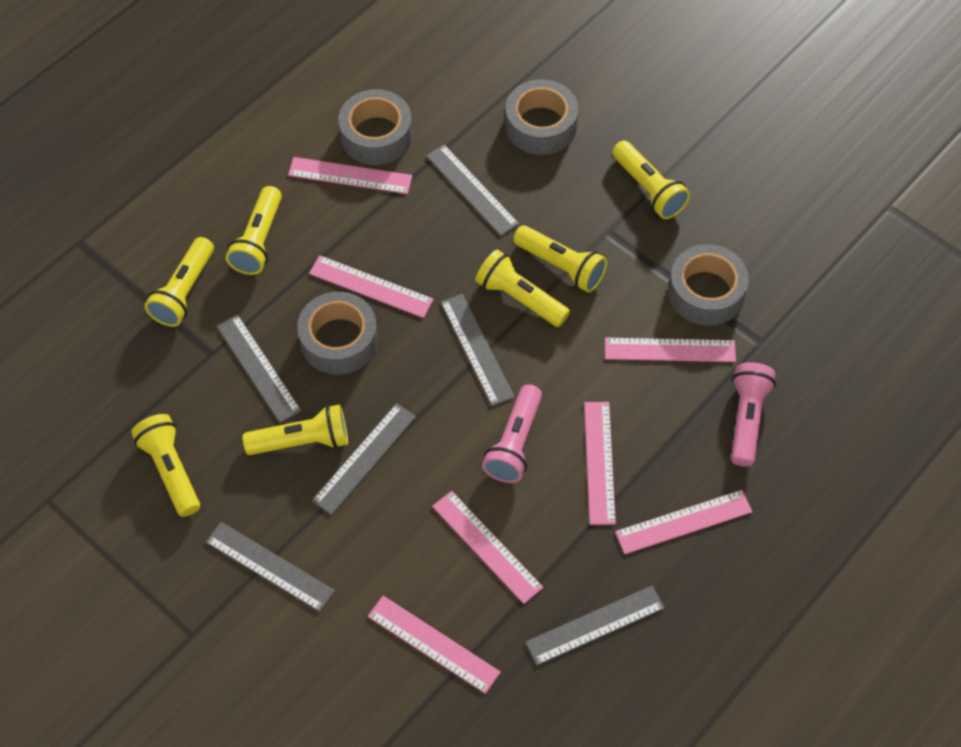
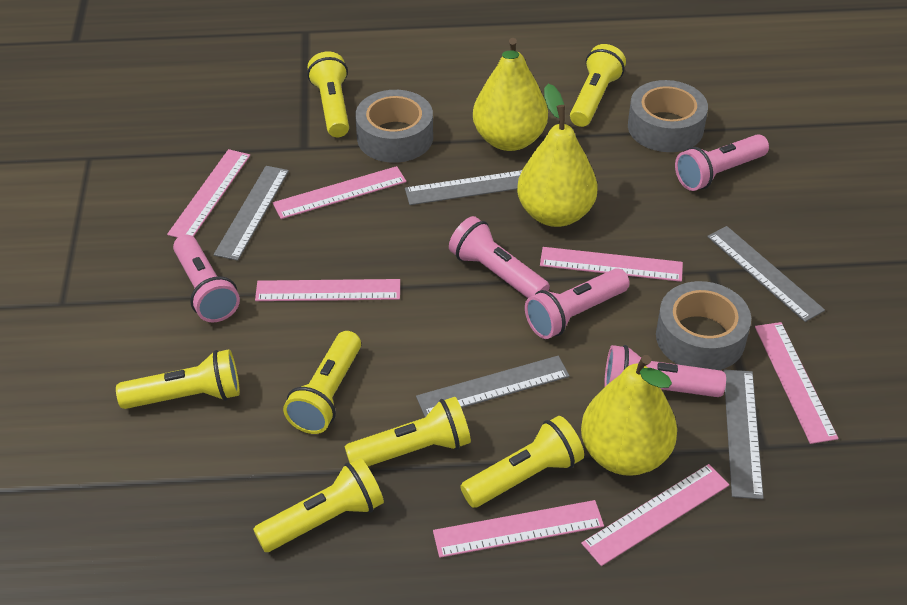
grey ruler: 6 -> 5
grey tape: 4 -> 3
pink flashlight: 2 -> 5
yellow pear: 0 -> 3

